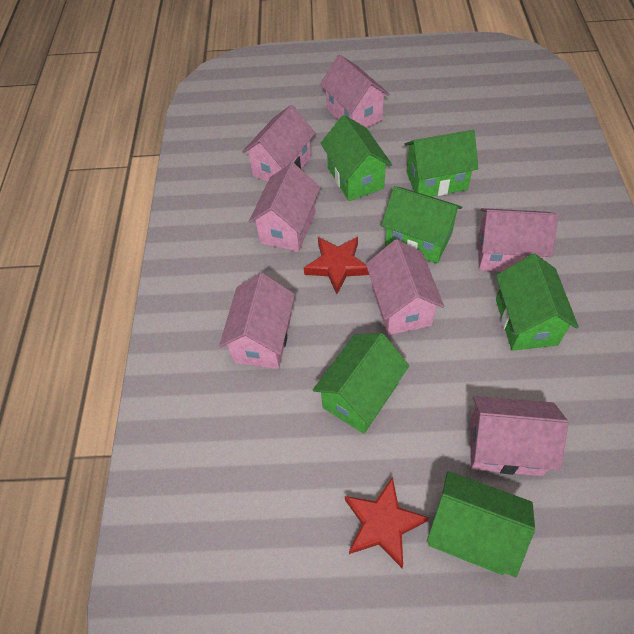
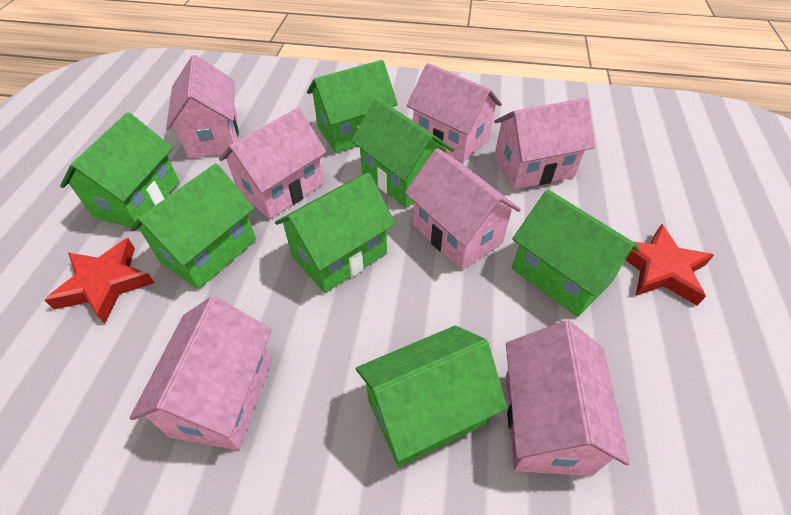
green house: 6 -> 7

